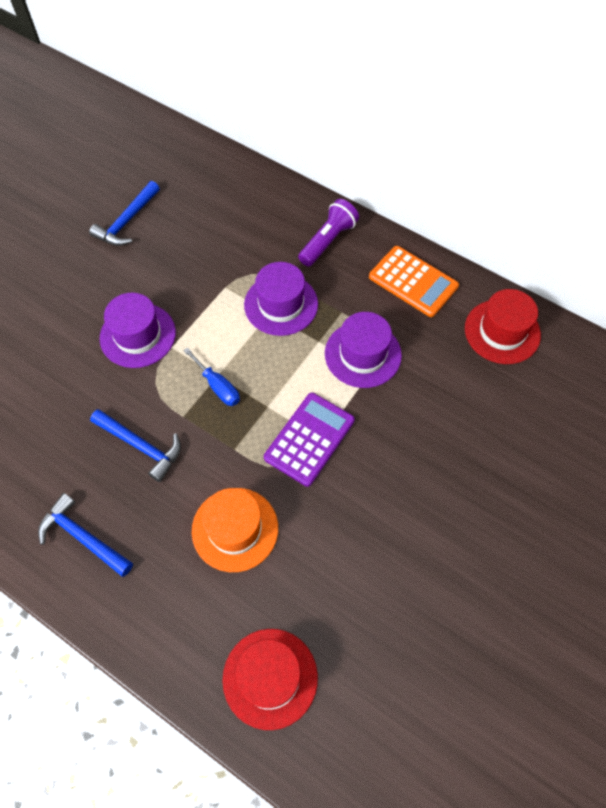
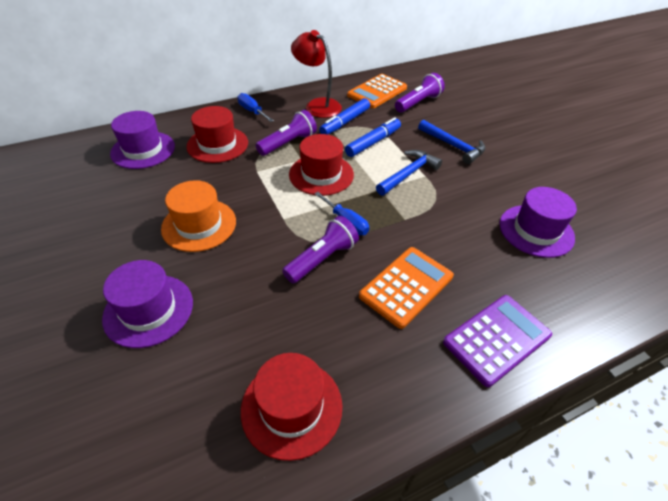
blue hammer: 3 -> 2
blue marker: 0 -> 2
blue screwdriver: 1 -> 2
orange calculator: 1 -> 2
purple flashlight: 1 -> 3
red hat: 2 -> 3
red lamp: 0 -> 1

